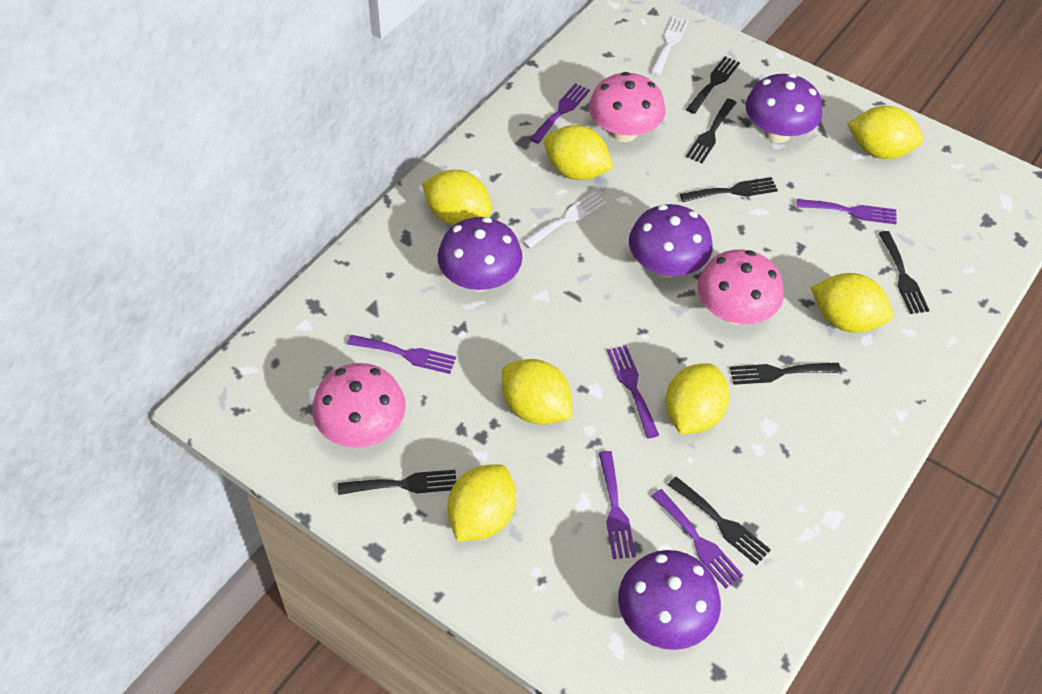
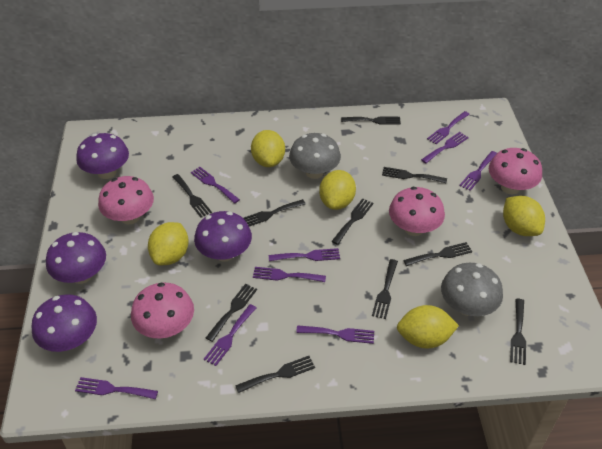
black fork: 7 -> 10
grey mushroom: 0 -> 2
pink mushroom: 3 -> 4
purple fork: 6 -> 9
white fork: 2 -> 0
yellow lemon: 7 -> 5

